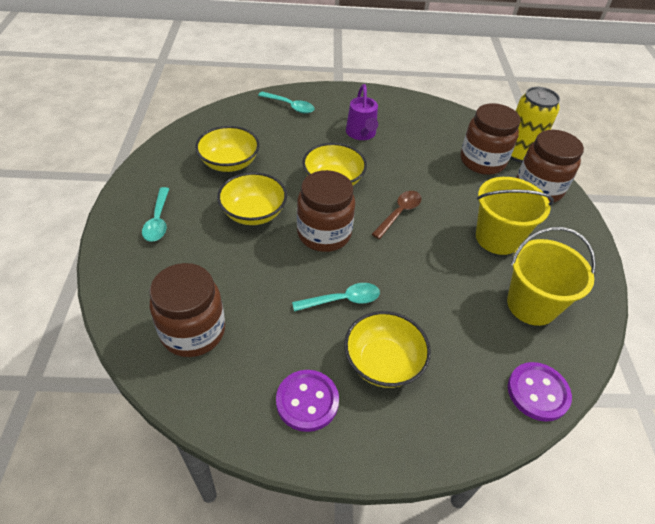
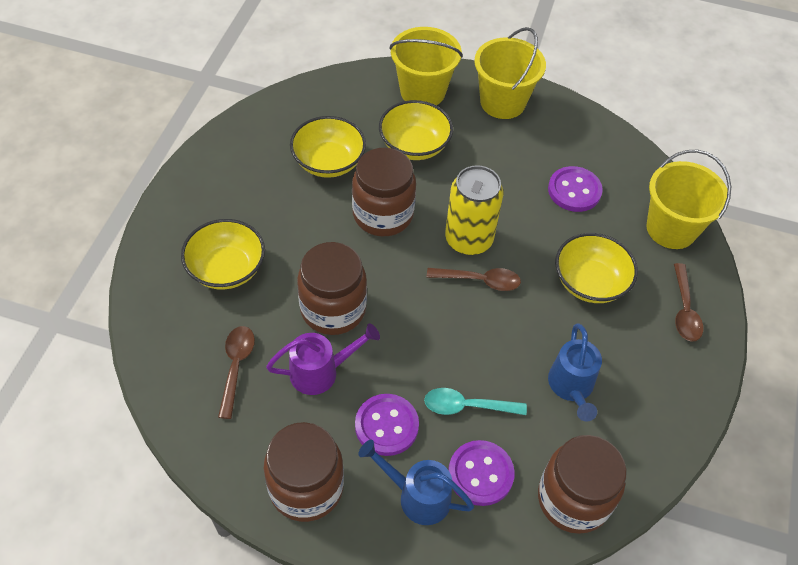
blue watering can: 0 -> 2
brown spoon: 1 -> 3
purple button: 2 -> 3
turquoise spoon: 3 -> 1
yellow bucket: 2 -> 3

